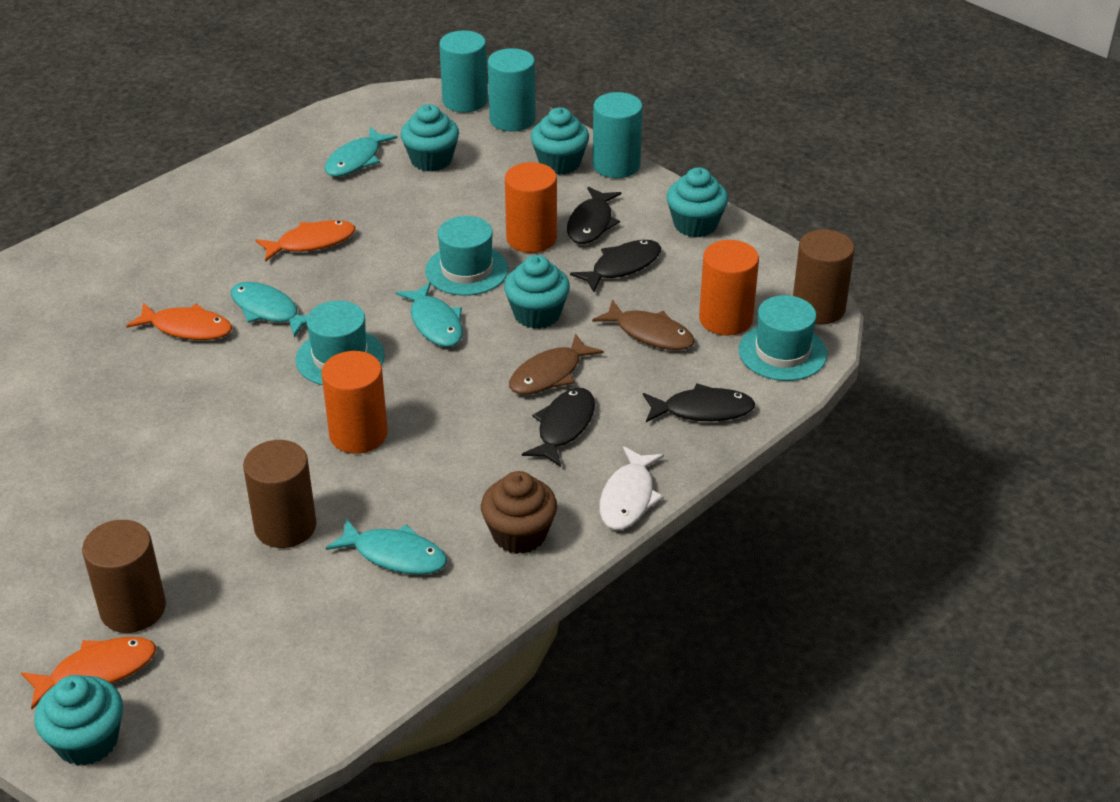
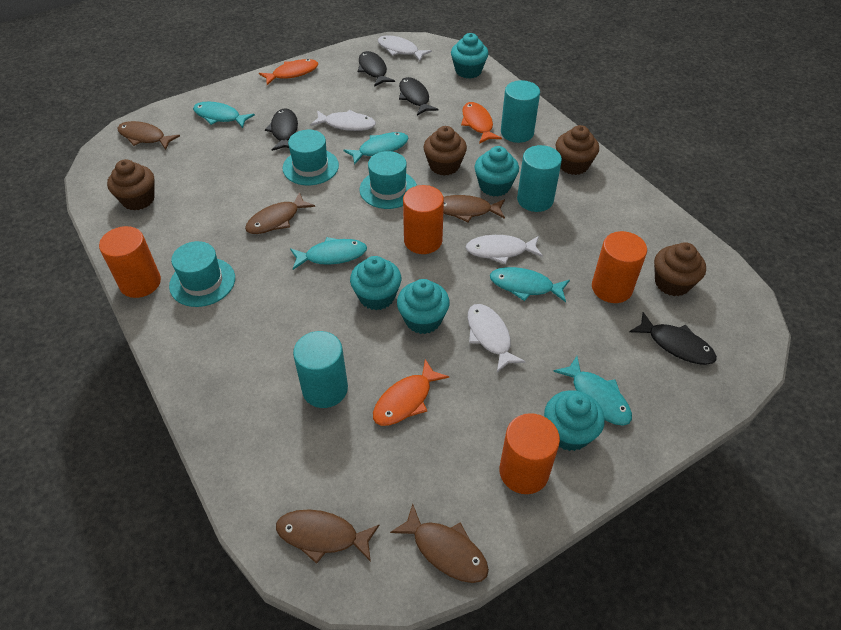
brown cupcake: 1 -> 4
brown cylinder: 3 -> 0
brown fish: 2 -> 5
orange cylinder: 3 -> 4
turquoise fish: 4 -> 5
white fish: 1 -> 4

